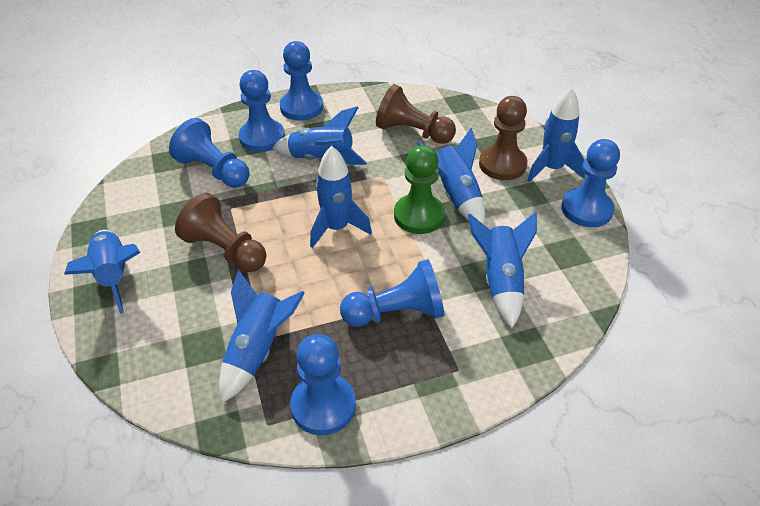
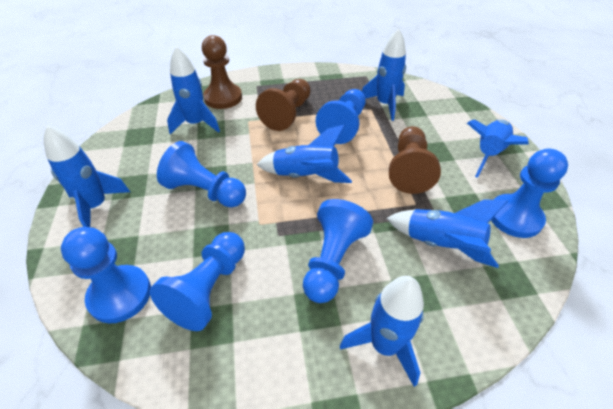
green pawn: 1 -> 0

